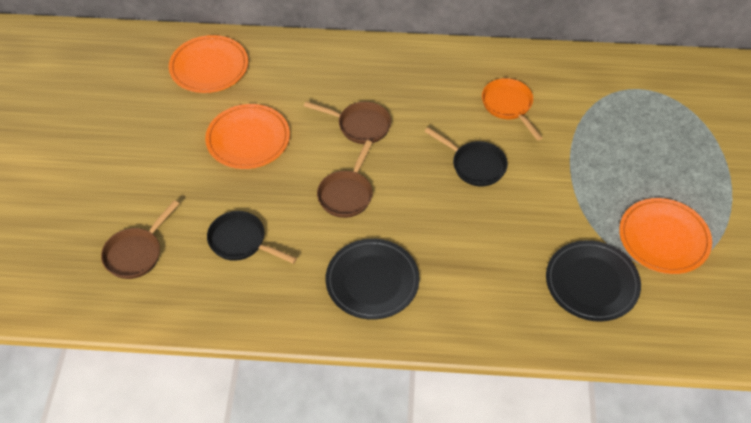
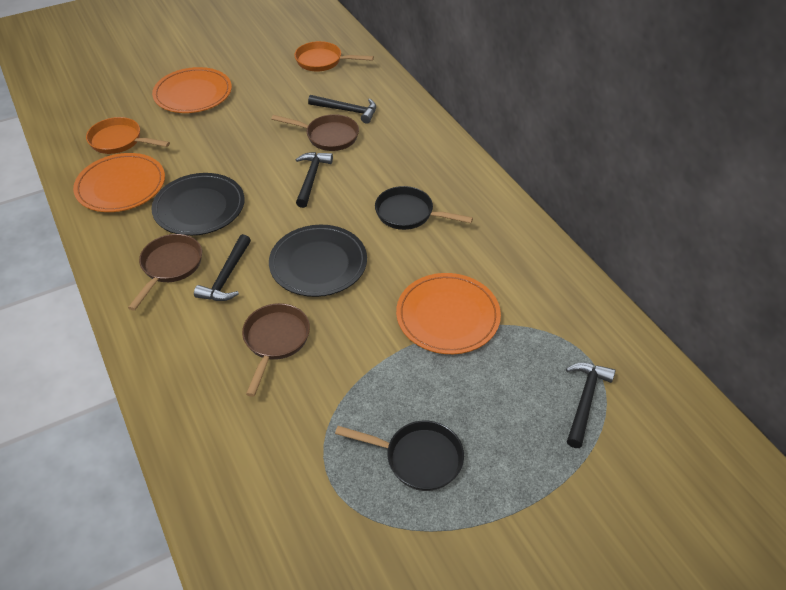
black hammer: 0 -> 4
orange pan: 1 -> 2

